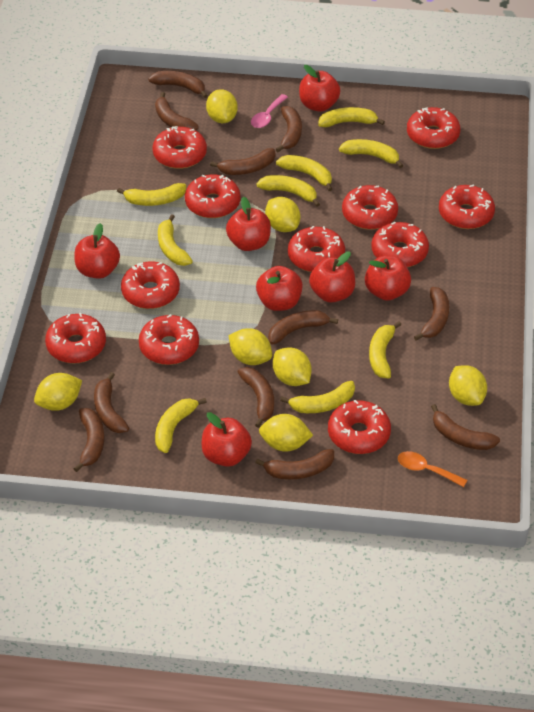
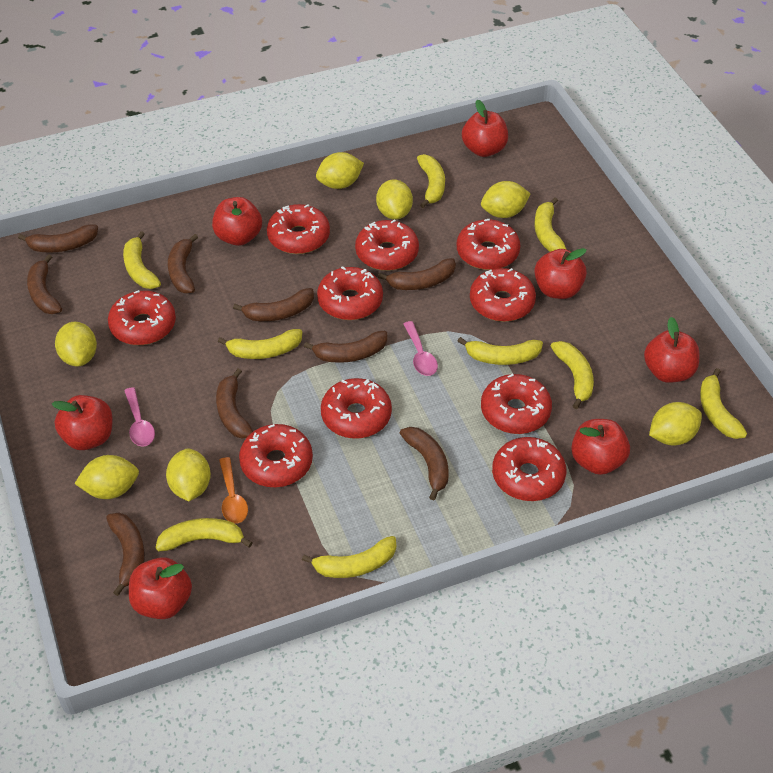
brown banana: 11 -> 9
pink spoon: 1 -> 2
red donut: 11 -> 10

